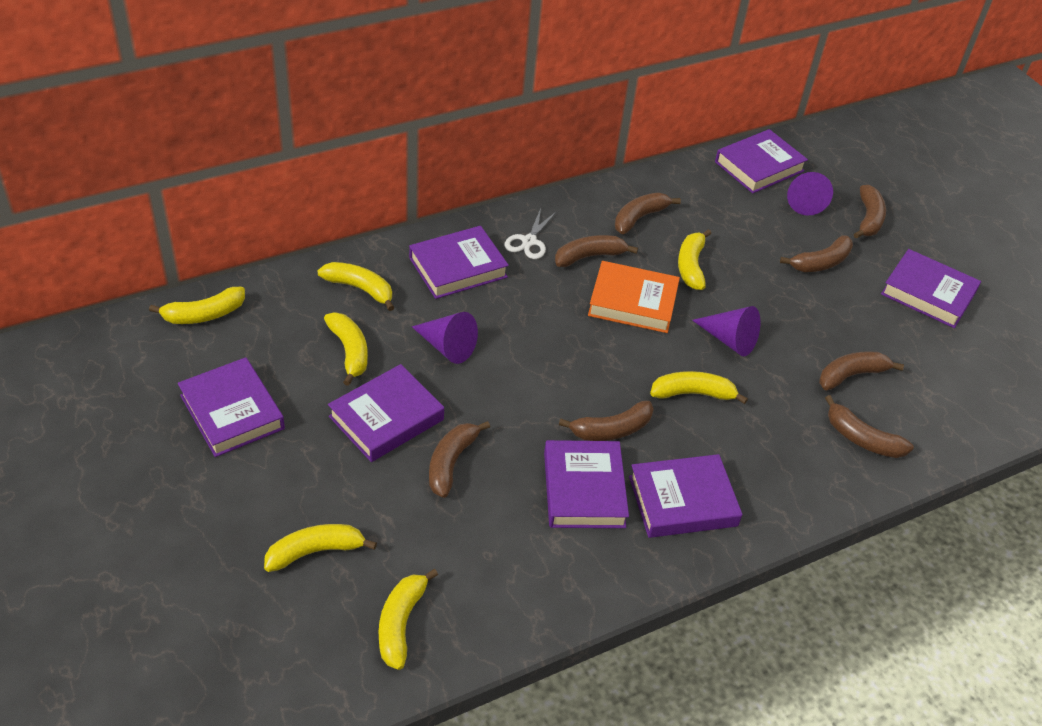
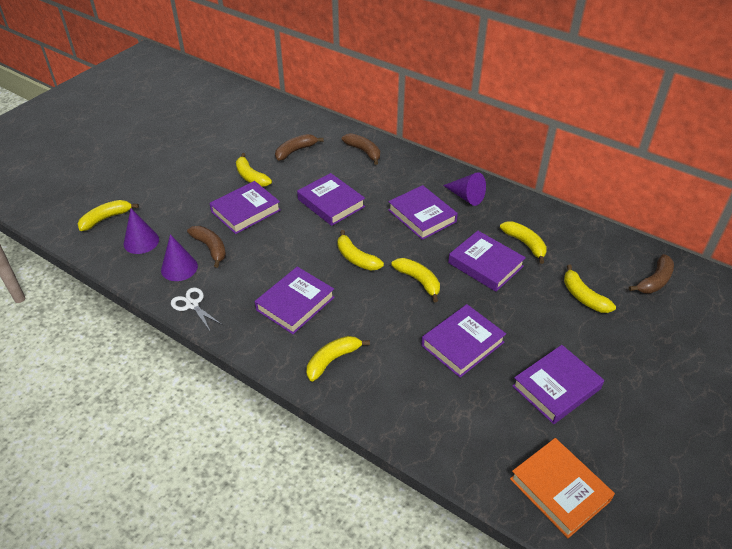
brown banana: 8 -> 4

